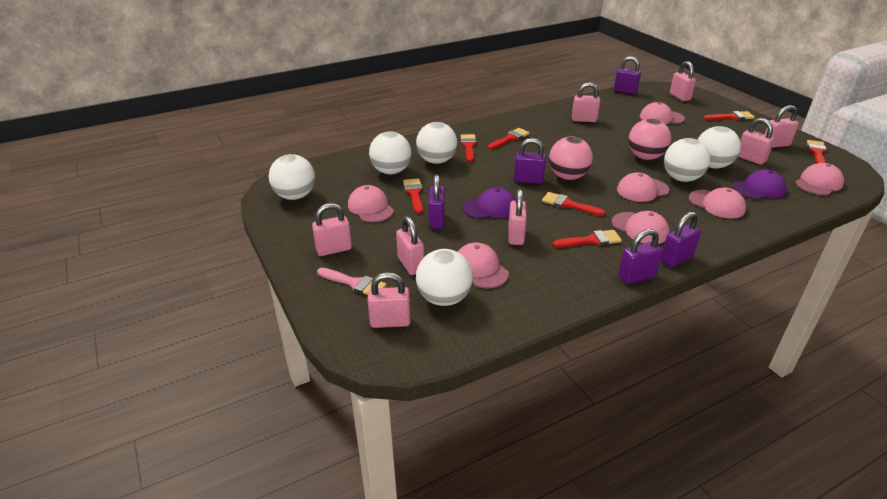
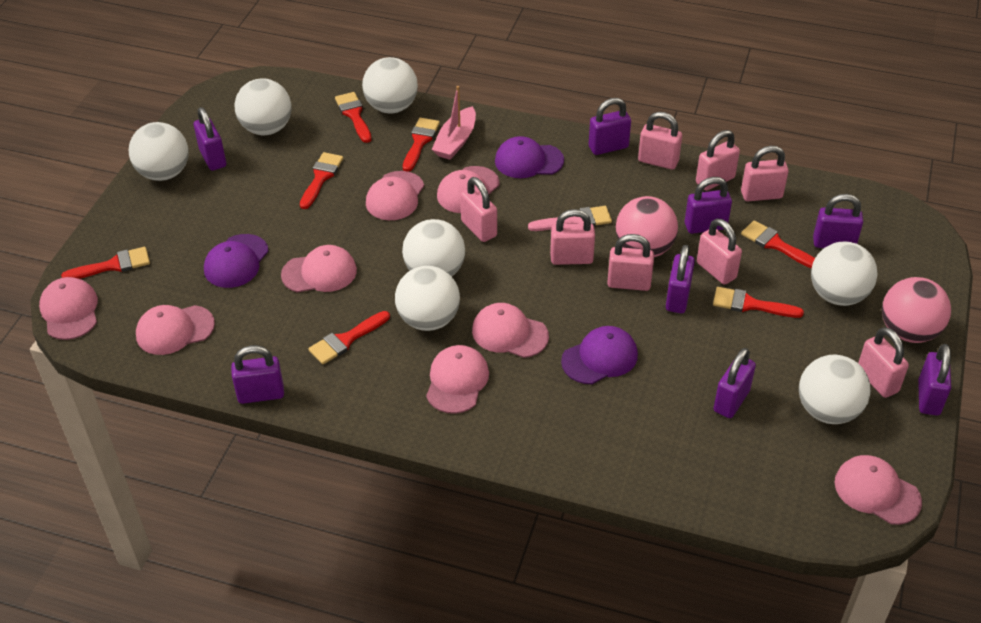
pink boat: 0 -> 1
pink cap: 7 -> 8
purple cap: 2 -> 3
purple padlock: 5 -> 8
white ball: 6 -> 7

